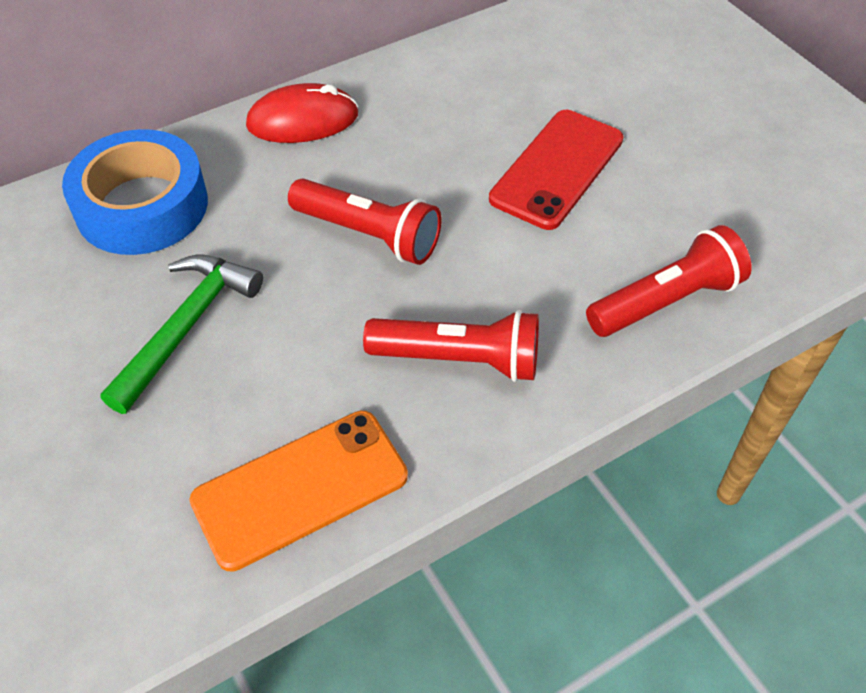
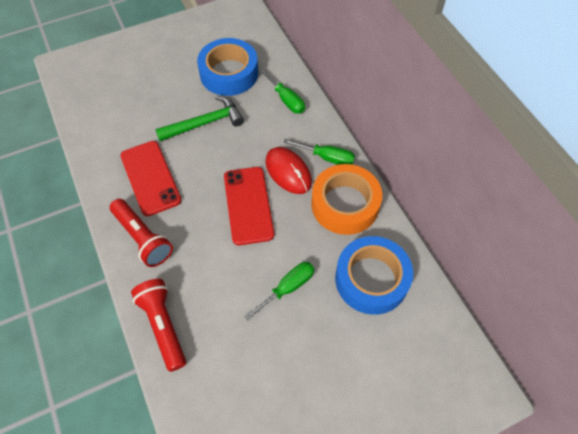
blue tape: 1 -> 2
green screwdriver: 0 -> 3
orange phone: 1 -> 0
orange tape: 0 -> 1
red flashlight: 3 -> 2
red phone: 1 -> 2

